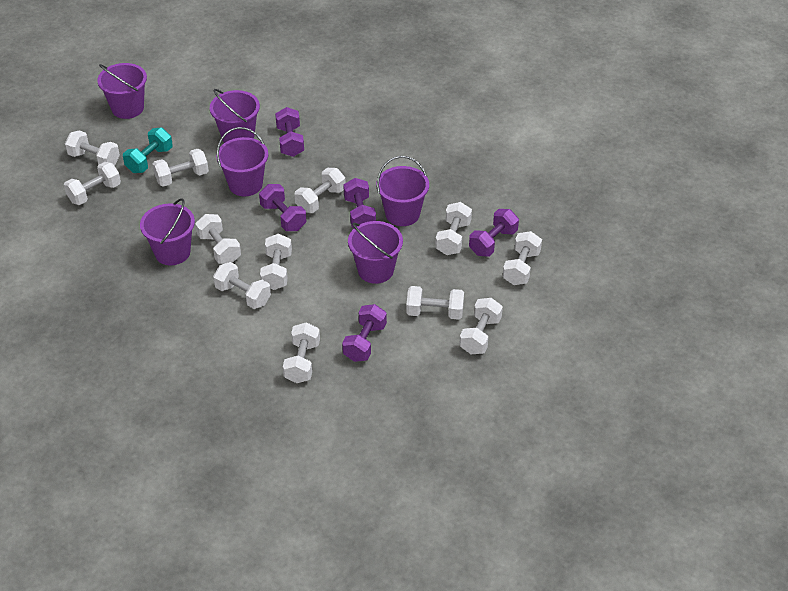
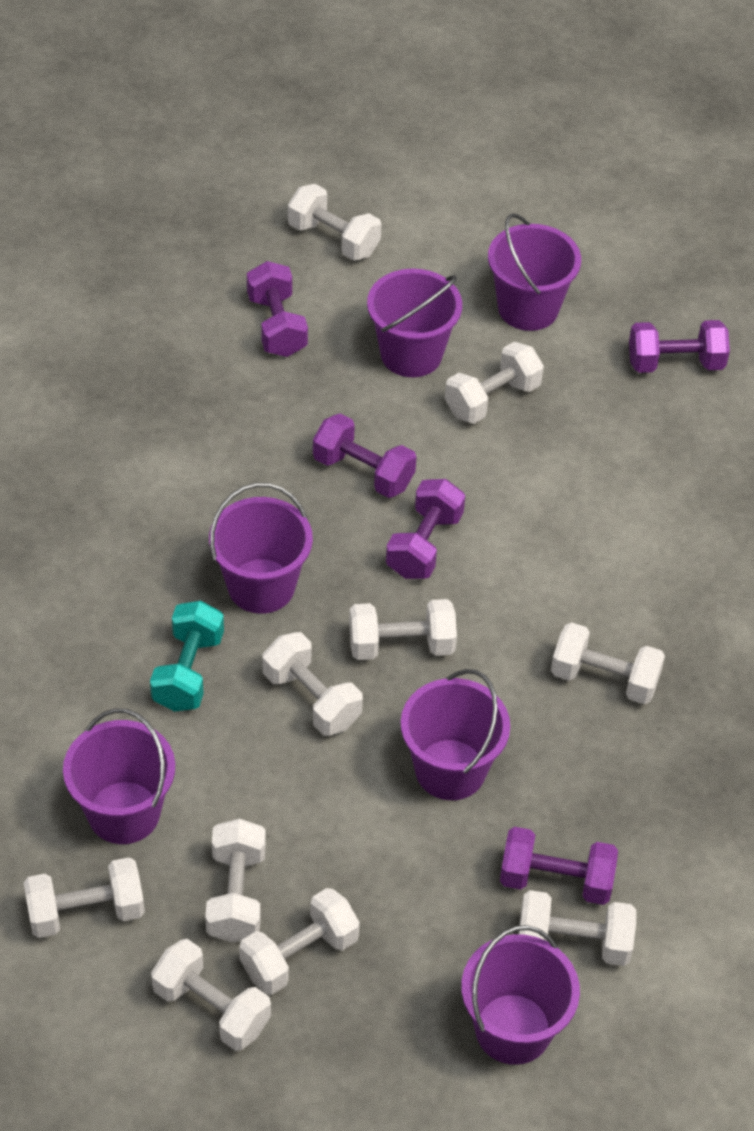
white dumbbell: 12 -> 10

